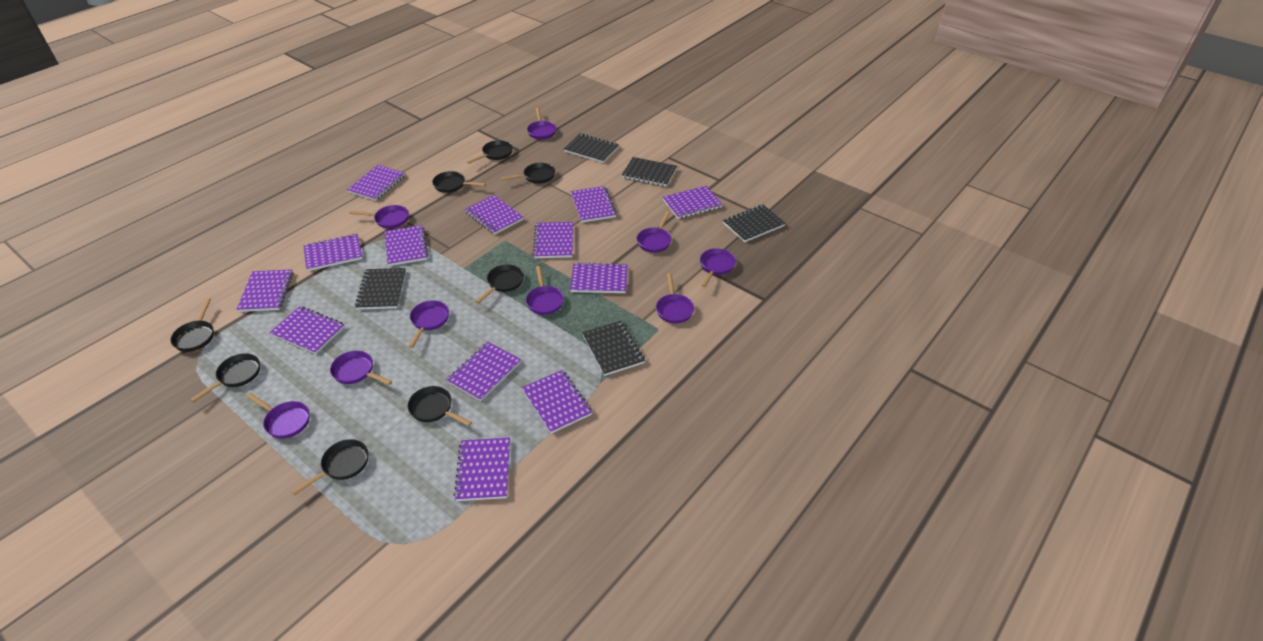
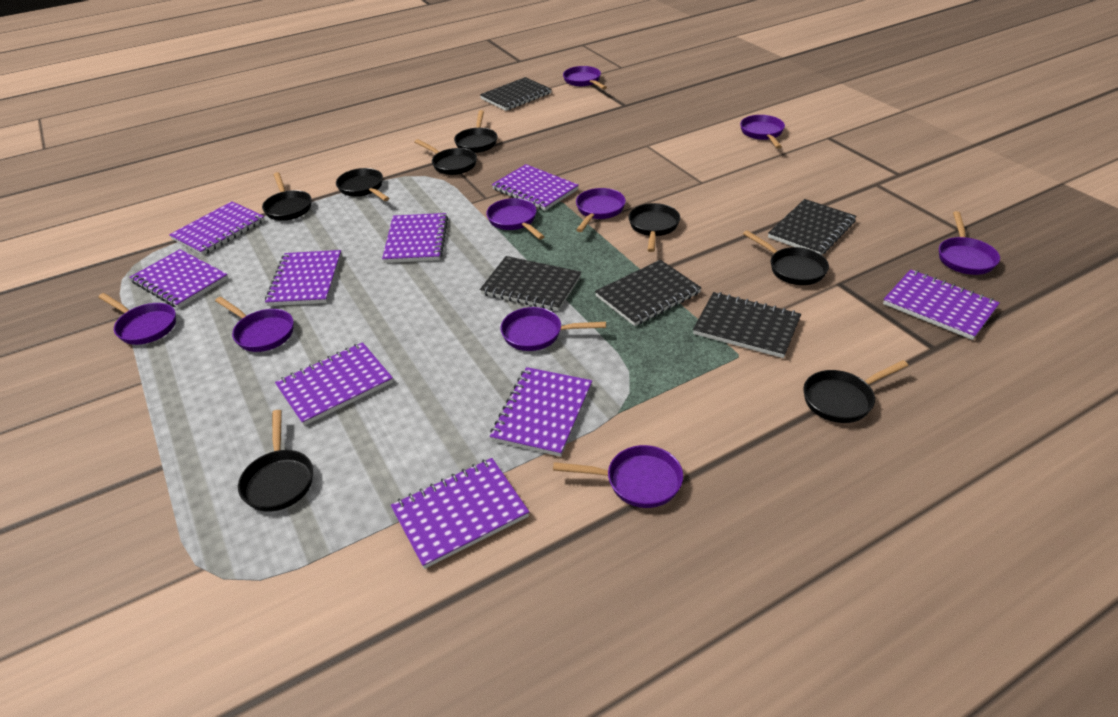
purple notebook: 13 -> 9

